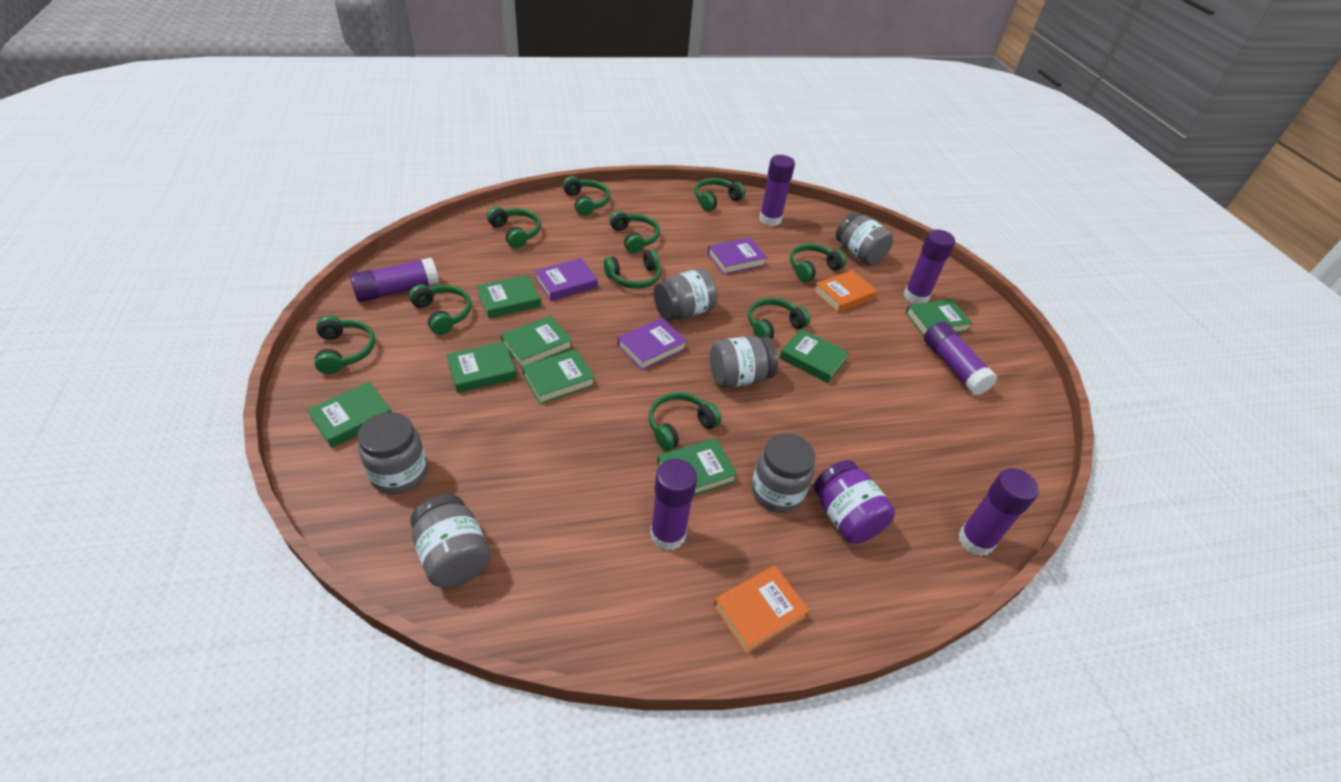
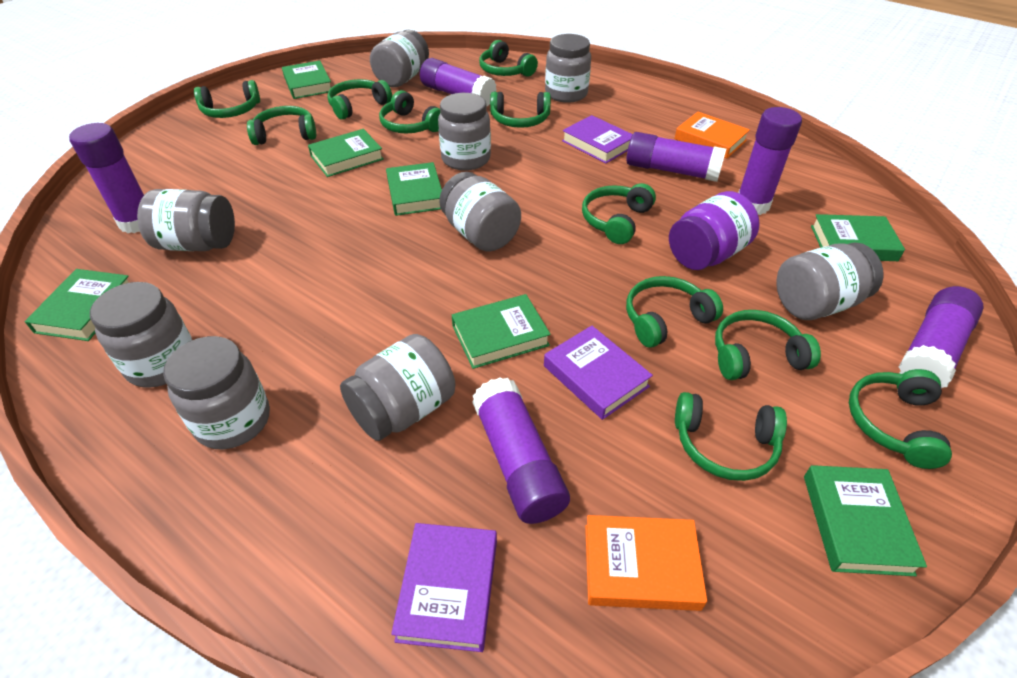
green book: 8 -> 7
green headphones: 10 -> 11
grey jar: 6 -> 9

